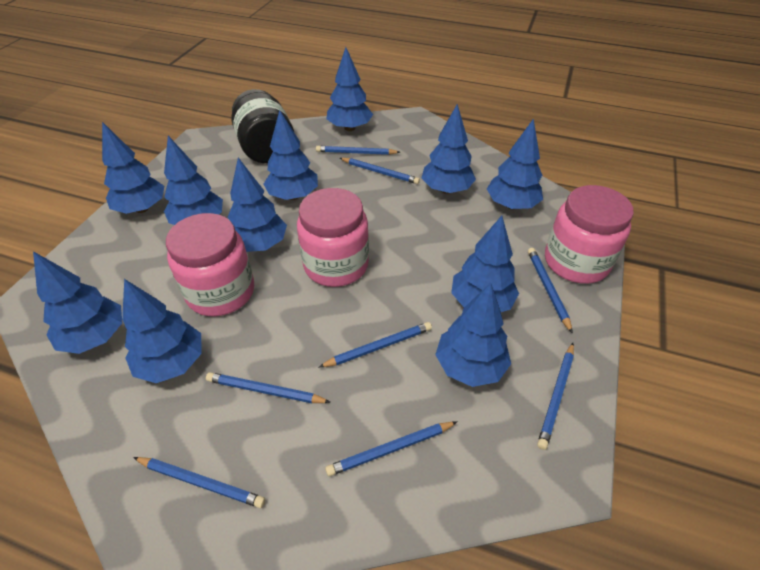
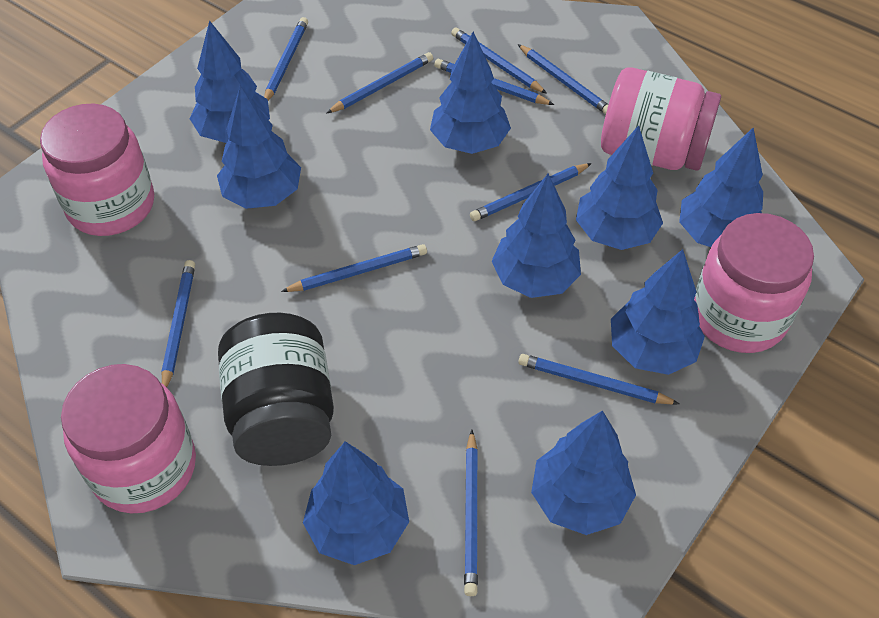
blue pencil: 8 -> 10
blue tree: 11 -> 9
pink jar: 3 -> 4

